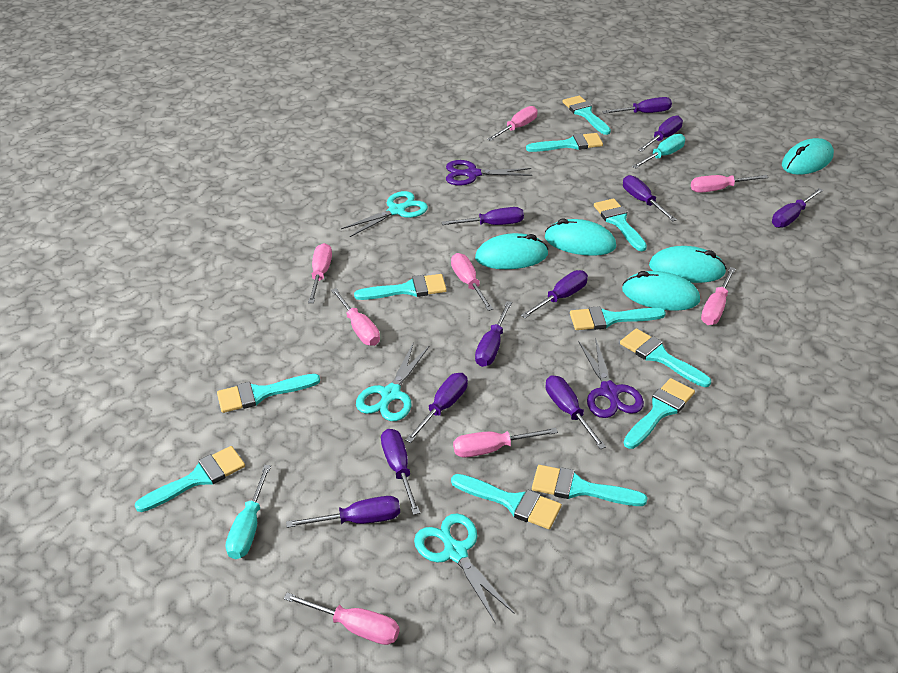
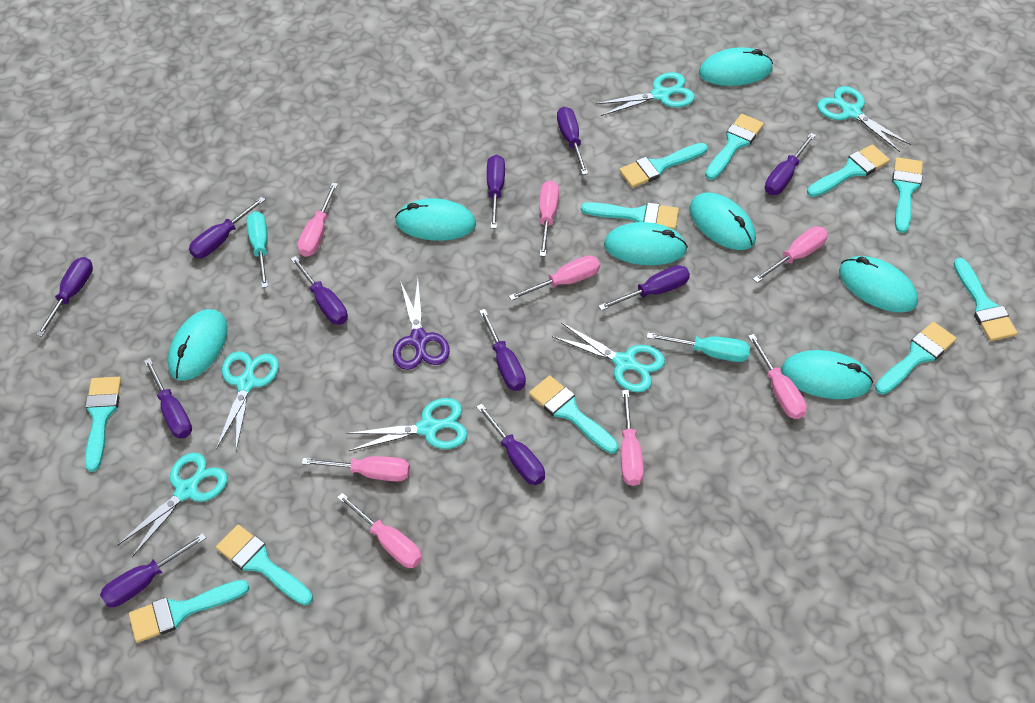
purple scissors: 2 -> 1
turquoise mouse: 5 -> 7
turquoise scissors: 3 -> 6

